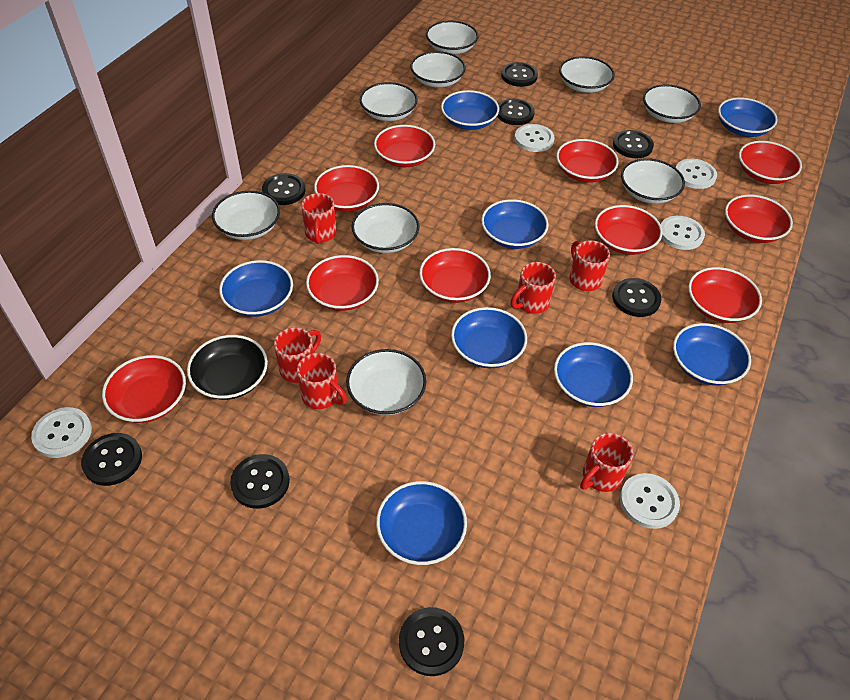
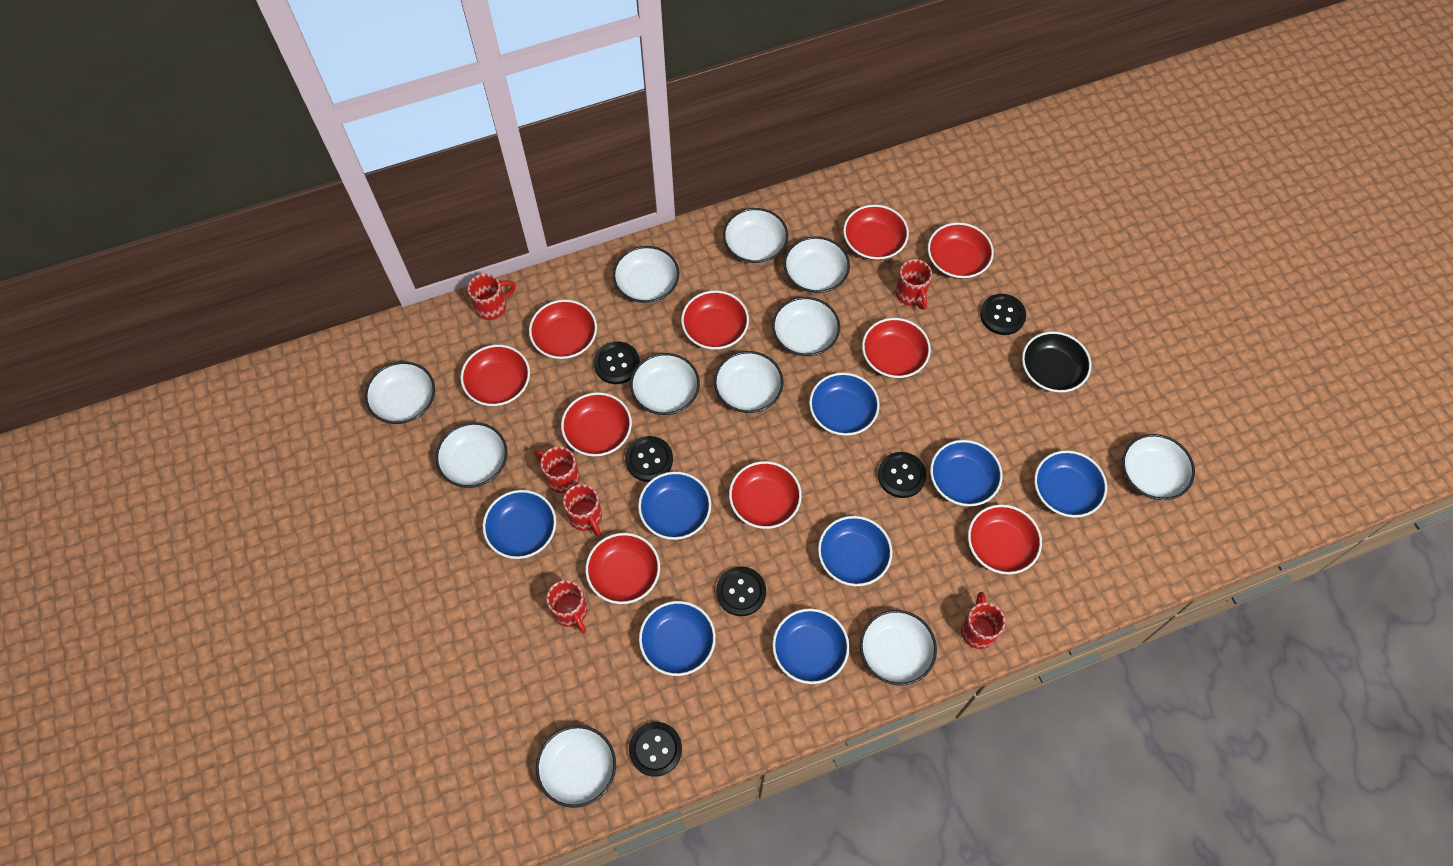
black button: 8 -> 6
white bowl: 9 -> 11
white button: 5 -> 0

